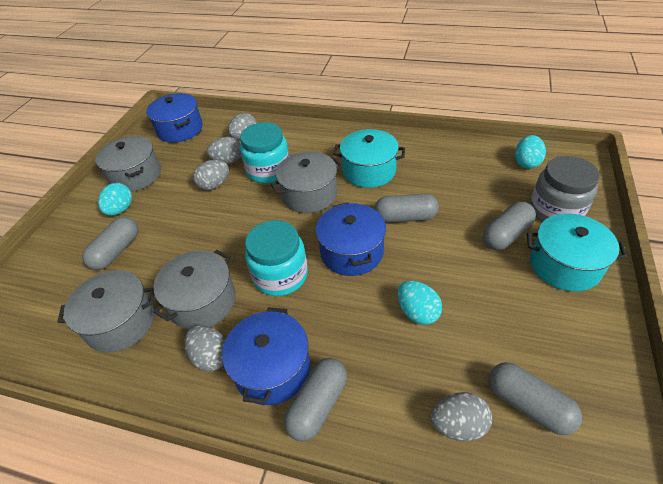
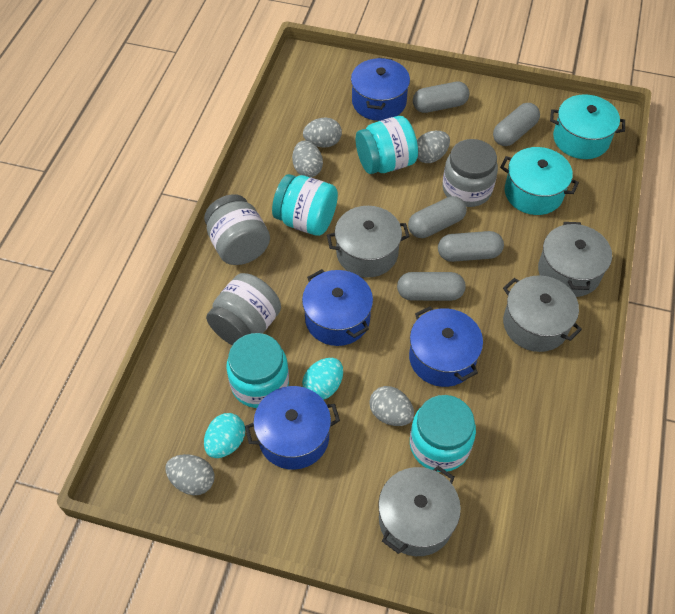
blue pot: 3 -> 4
grey jar: 1 -> 3
turquoise egg: 3 -> 2
turquoise jar: 2 -> 4

